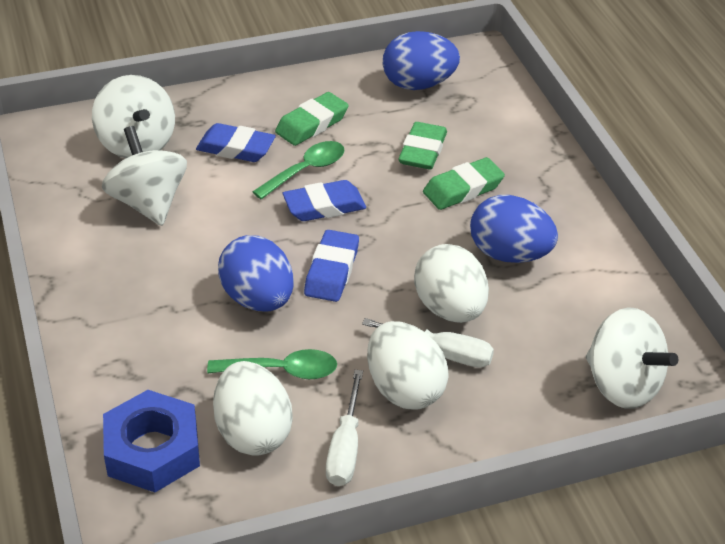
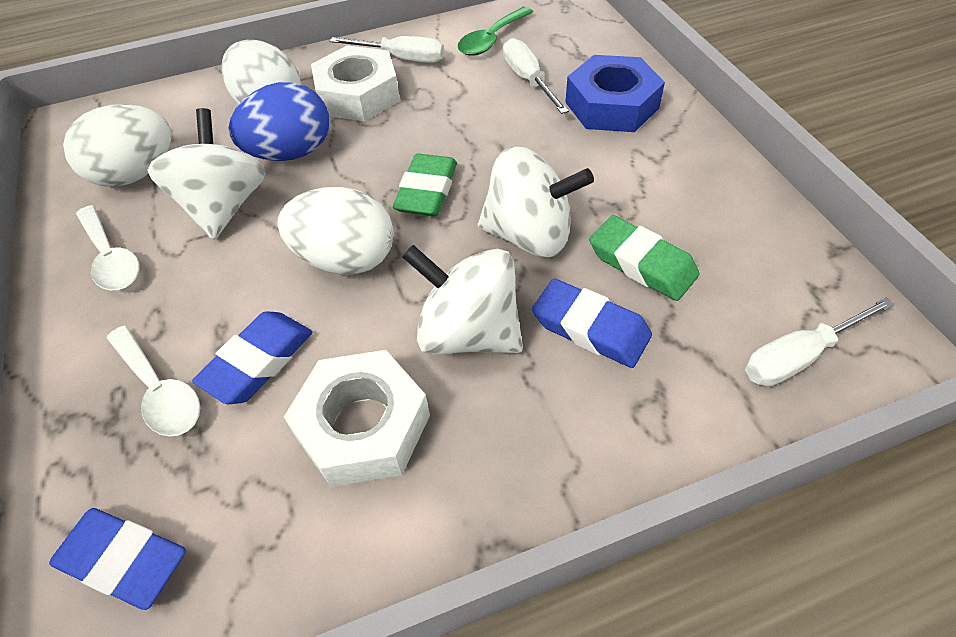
blue egg: 3 -> 1
green eraser: 3 -> 2
green spoon: 2 -> 1
white nut: 0 -> 2
white screwdriver: 2 -> 3
white spoon: 0 -> 2

